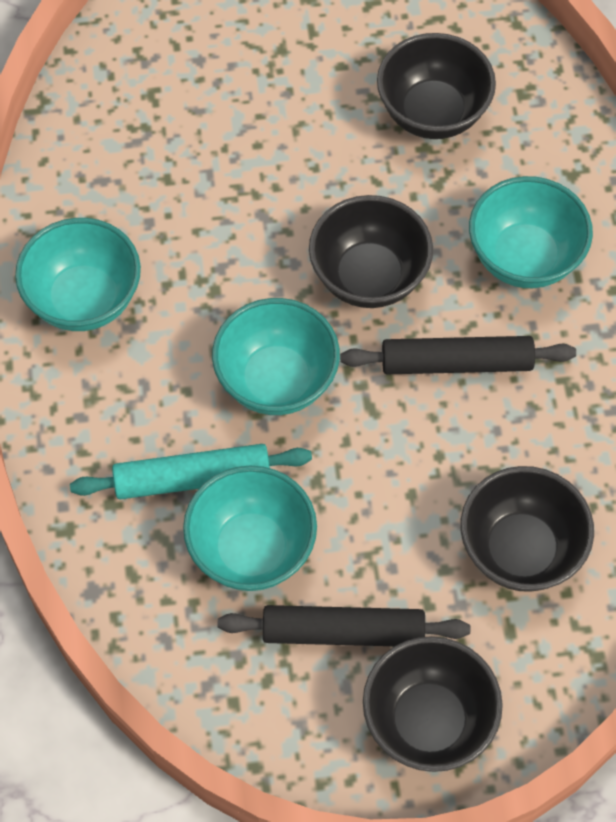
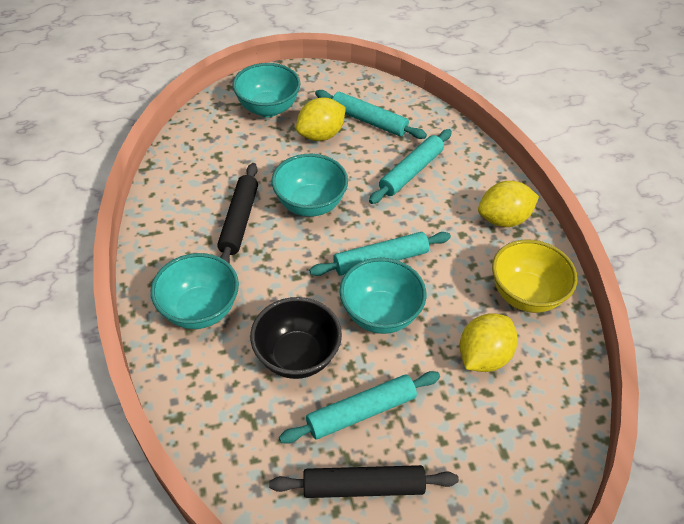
black bowl: 4 -> 1
turquoise rolling pin: 1 -> 4
yellow bowl: 0 -> 1
yellow lemon: 0 -> 3

